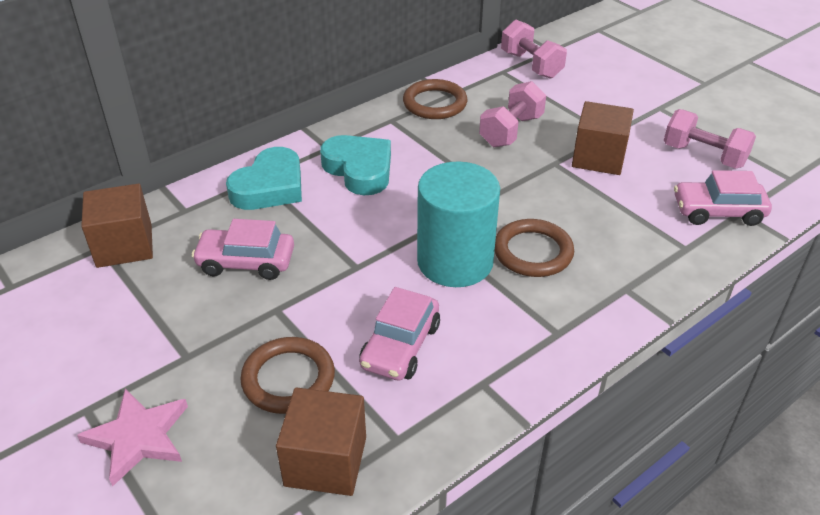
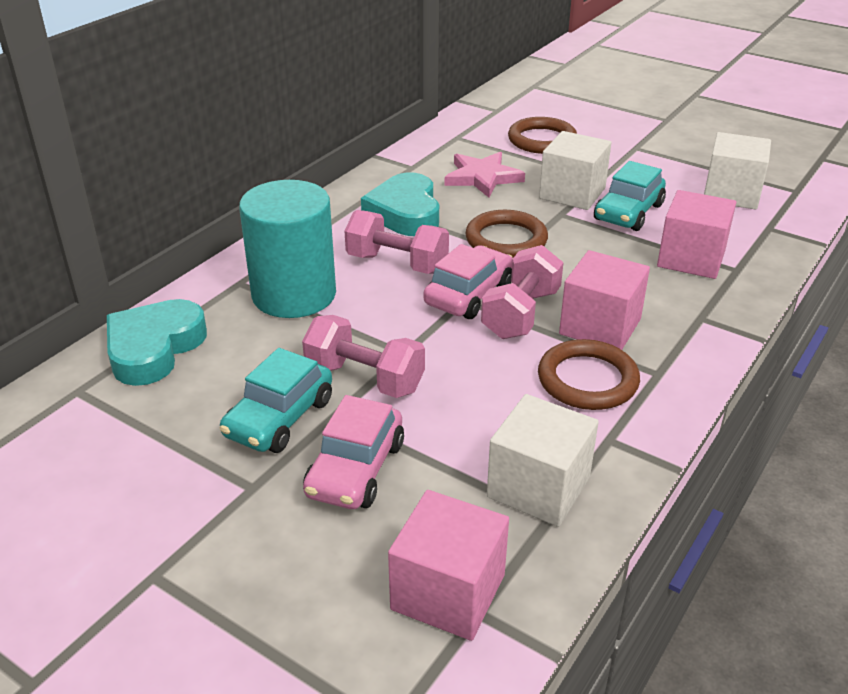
brown cube: 3 -> 0
pink car: 3 -> 2
pink cube: 0 -> 3
turquoise car: 0 -> 2
white cube: 0 -> 3

